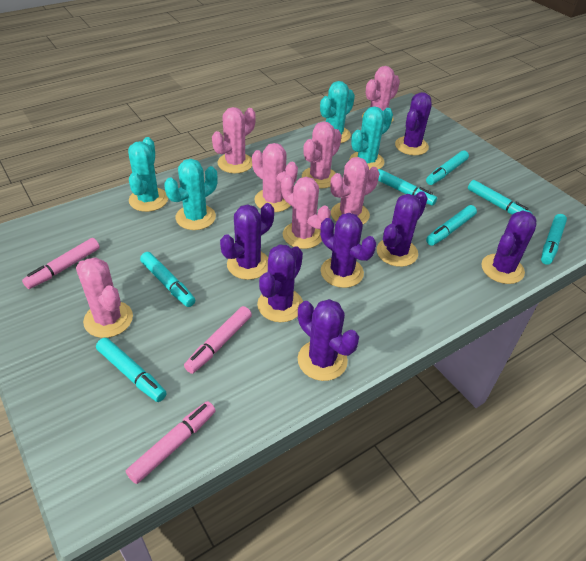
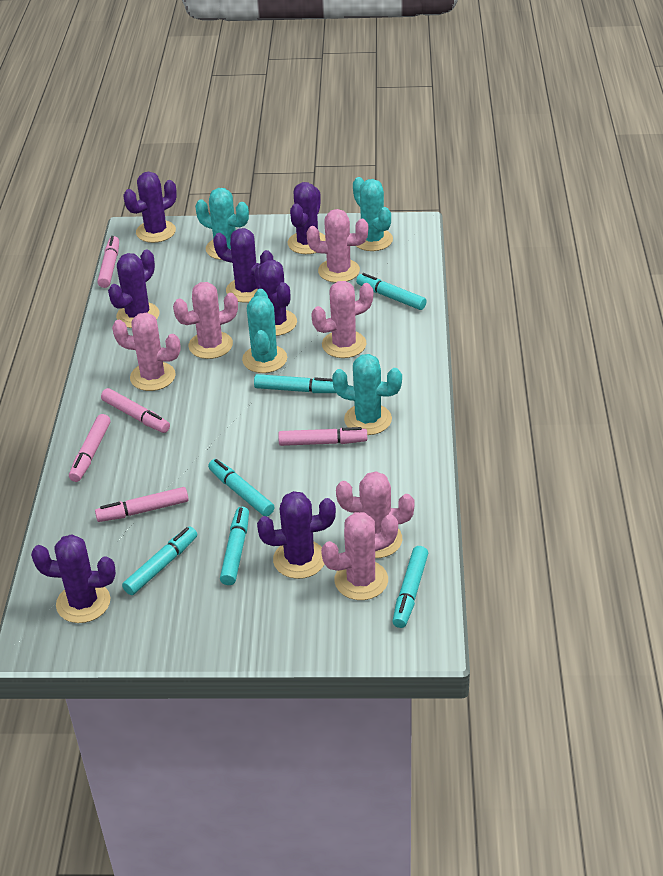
pink cactus: 7 -> 6
pink marker: 3 -> 5
turquoise marker: 7 -> 6

